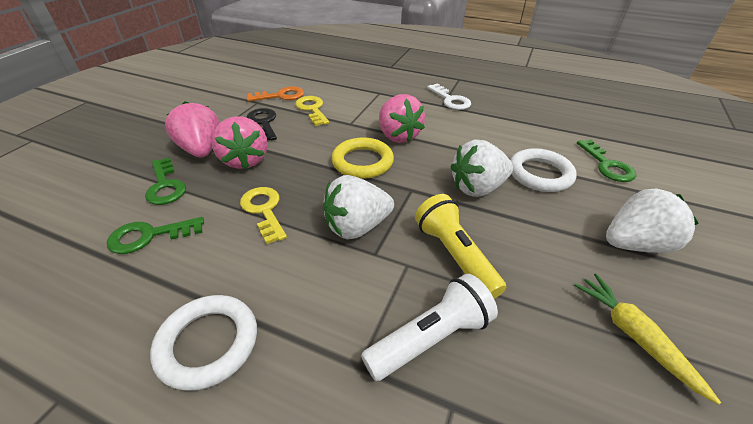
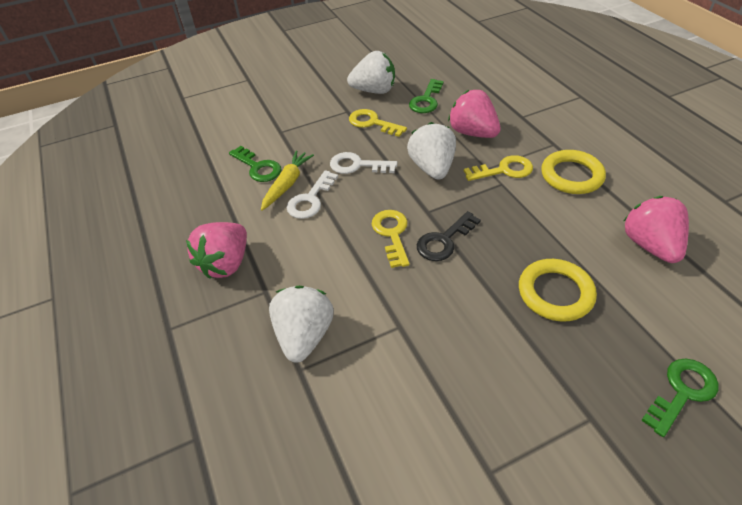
orange key: 1 -> 0
white flashlight: 1 -> 0
white key: 1 -> 2
white ring: 2 -> 0
yellow flashlight: 1 -> 0
yellow key: 2 -> 3
yellow ring: 1 -> 2

